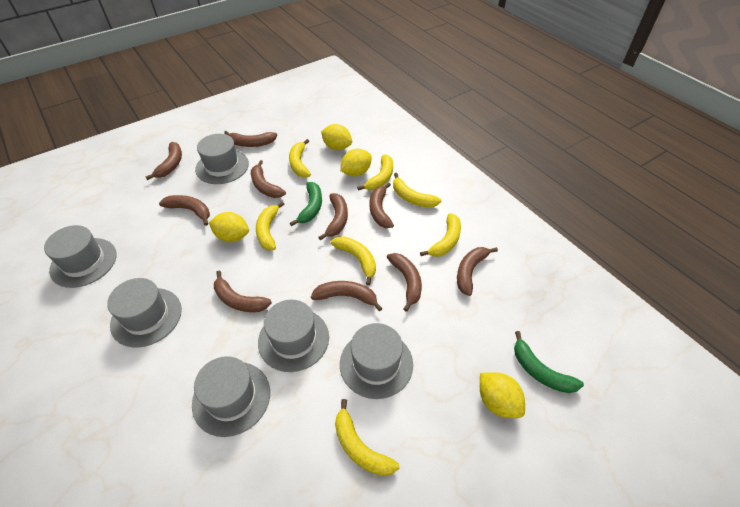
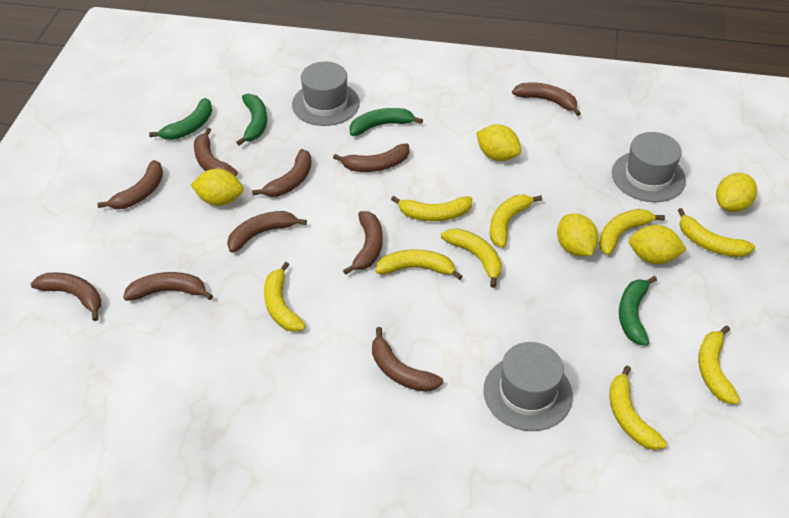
green banana: 2 -> 4
grey hat: 6 -> 3
yellow banana: 7 -> 9
yellow lemon: 4 -> 5

